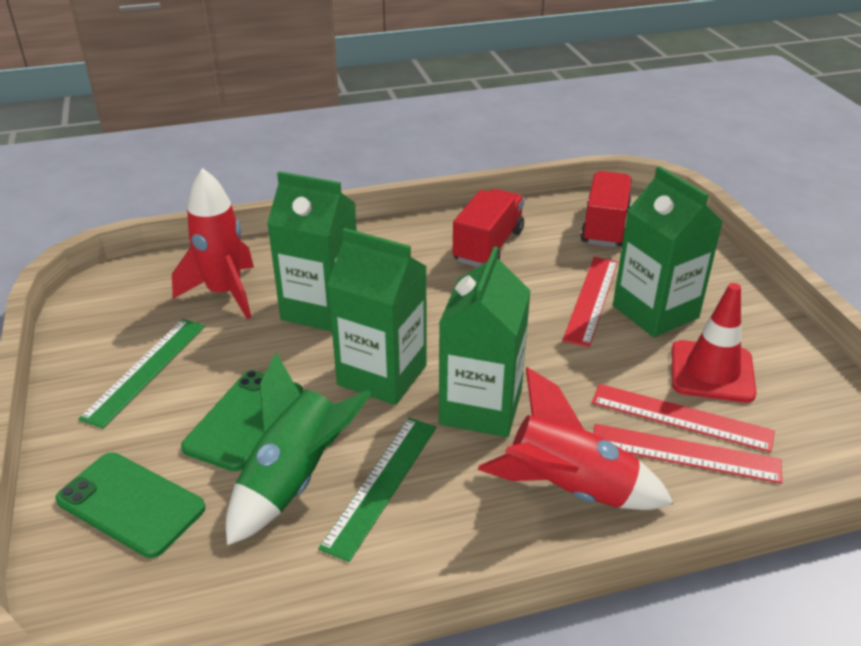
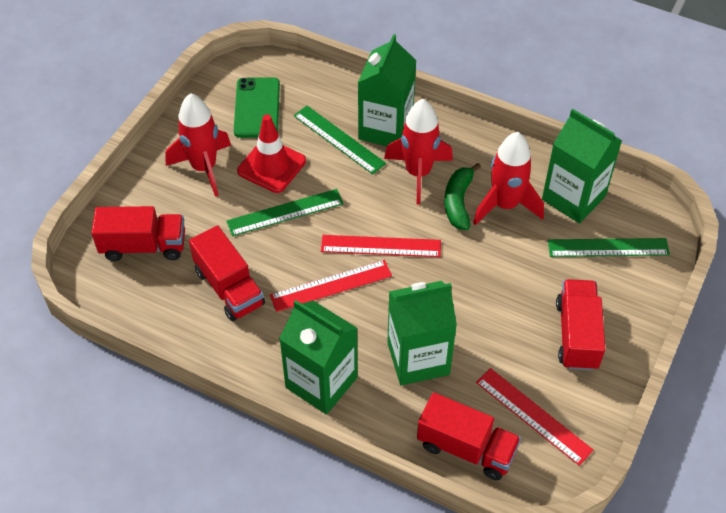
green banana: 0 -> 1
green phone: 2 -> 1
green rocket: 1 -> 0
green ruler: 2 -> 3
red rocket: 2 -> 3
red truck: 2 -> 4

